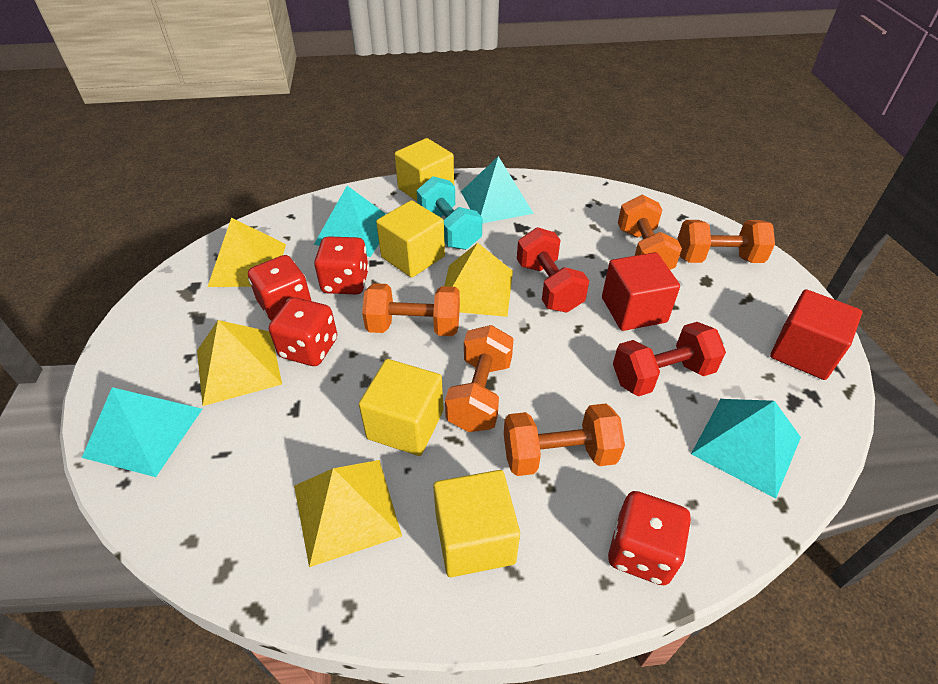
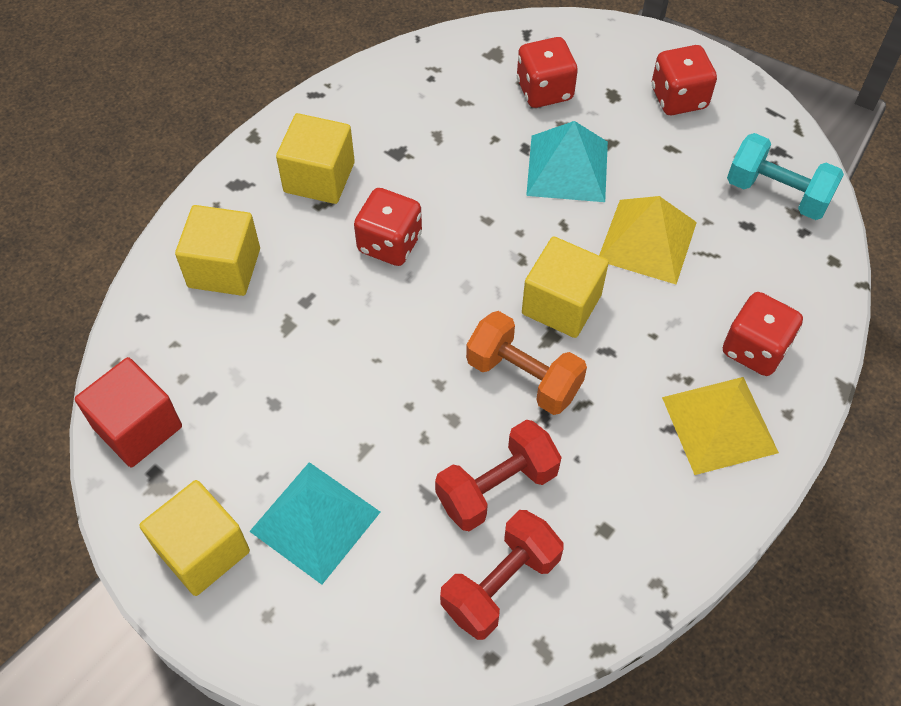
orange dumbbell: 5 -> 1
red cube: 2 -> 1
turquoise pyramid: 4 -> 2
yellow pyramid: 4 -> 2

